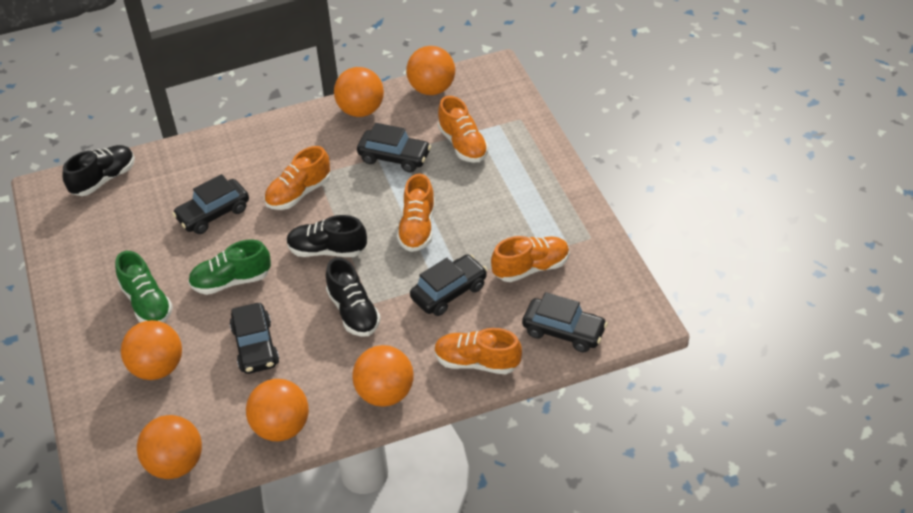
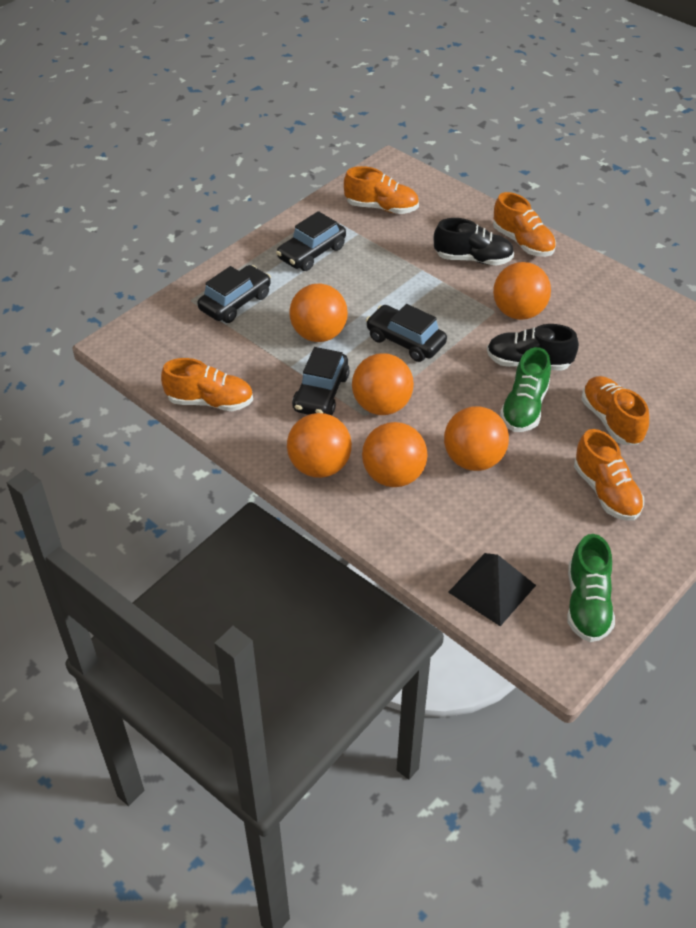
black car: 5 -> 4
black pyramid: 0 -> 1
black shoe: 3 -> 2

